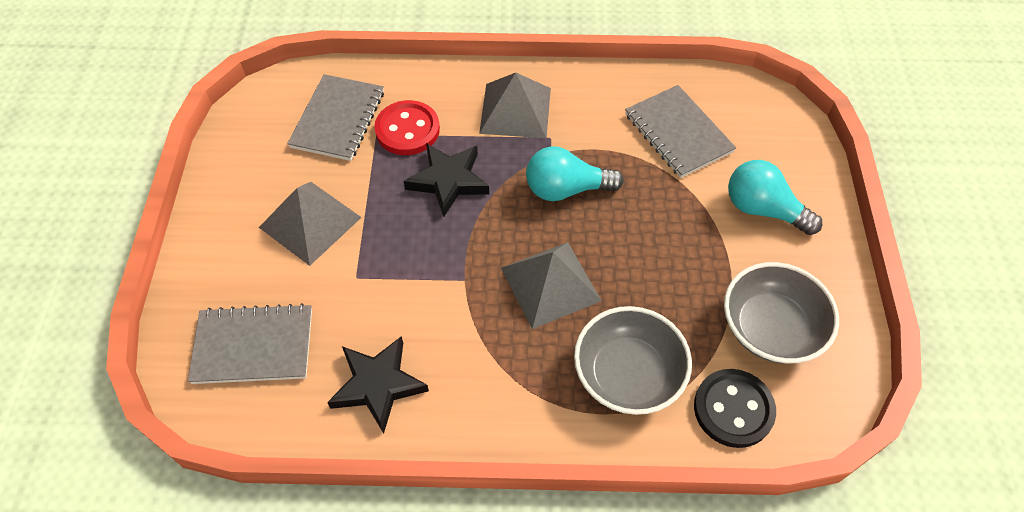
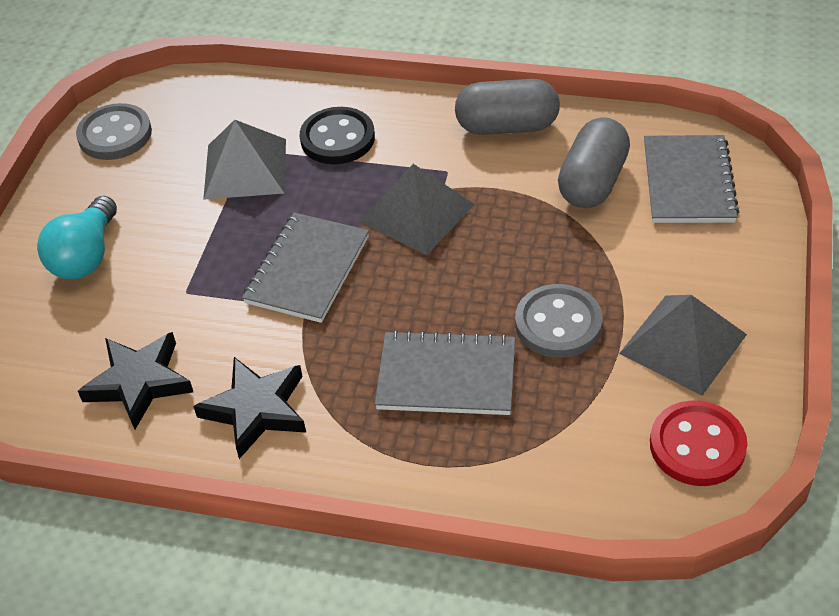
grey bowl: 2 -> 0
grey button: 0 -> 2
grey capsule: 0 -> 2
turquoise light bulb: 2 -> 1

